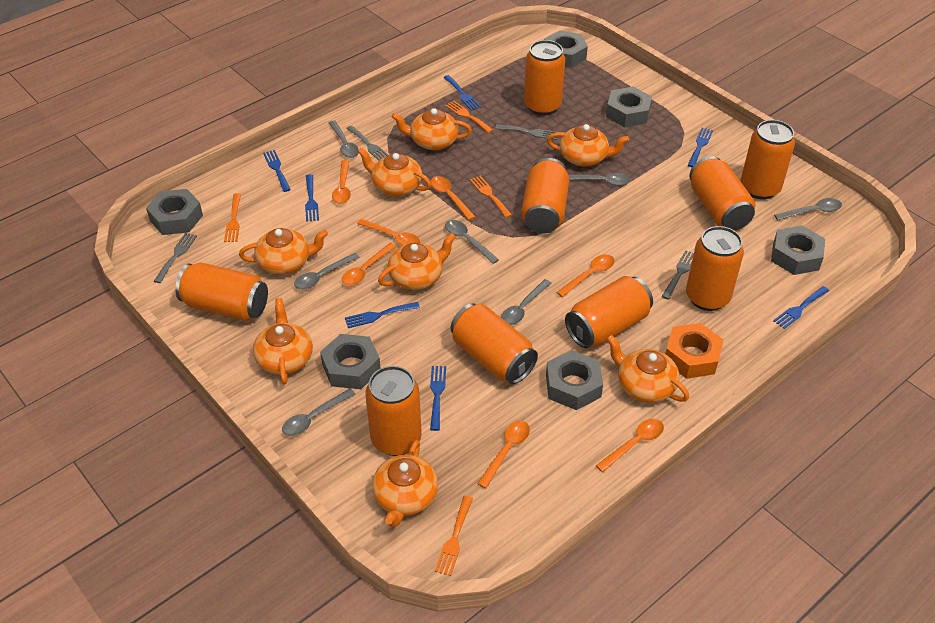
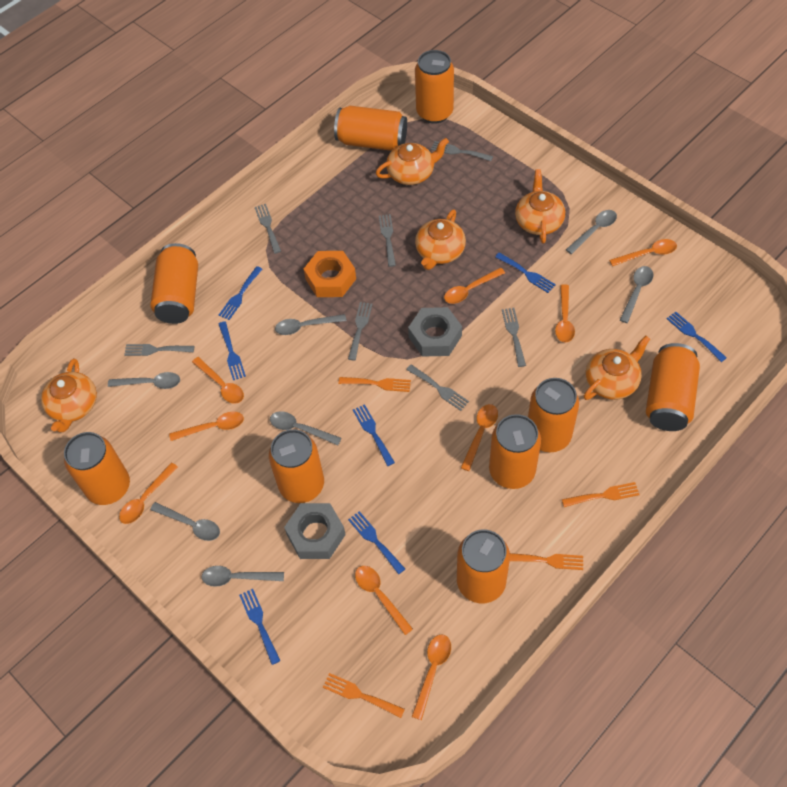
grey fork: 4 -> 7
grey nut: 6 -> 2
orange spoon: 7 -> 9
orange teapot: 8 -> 5

